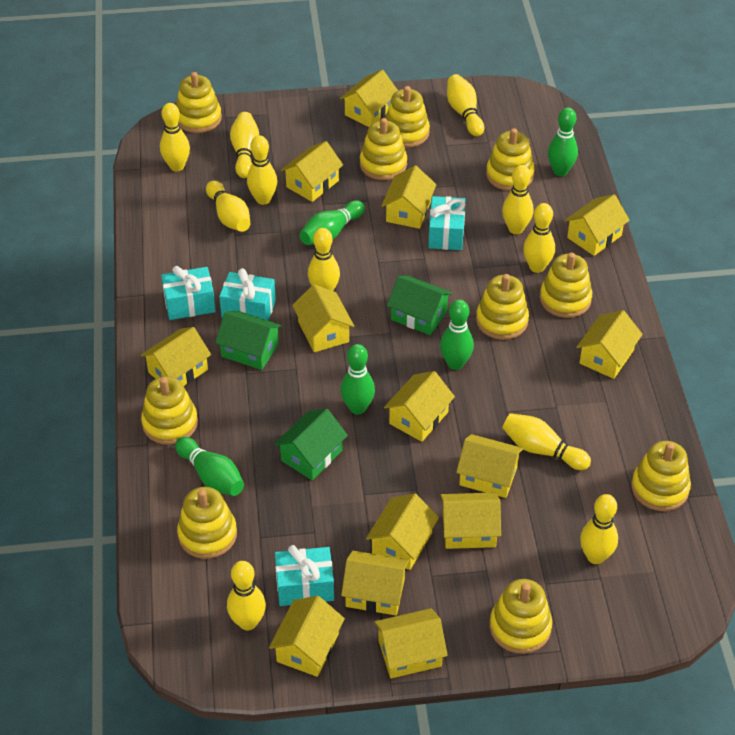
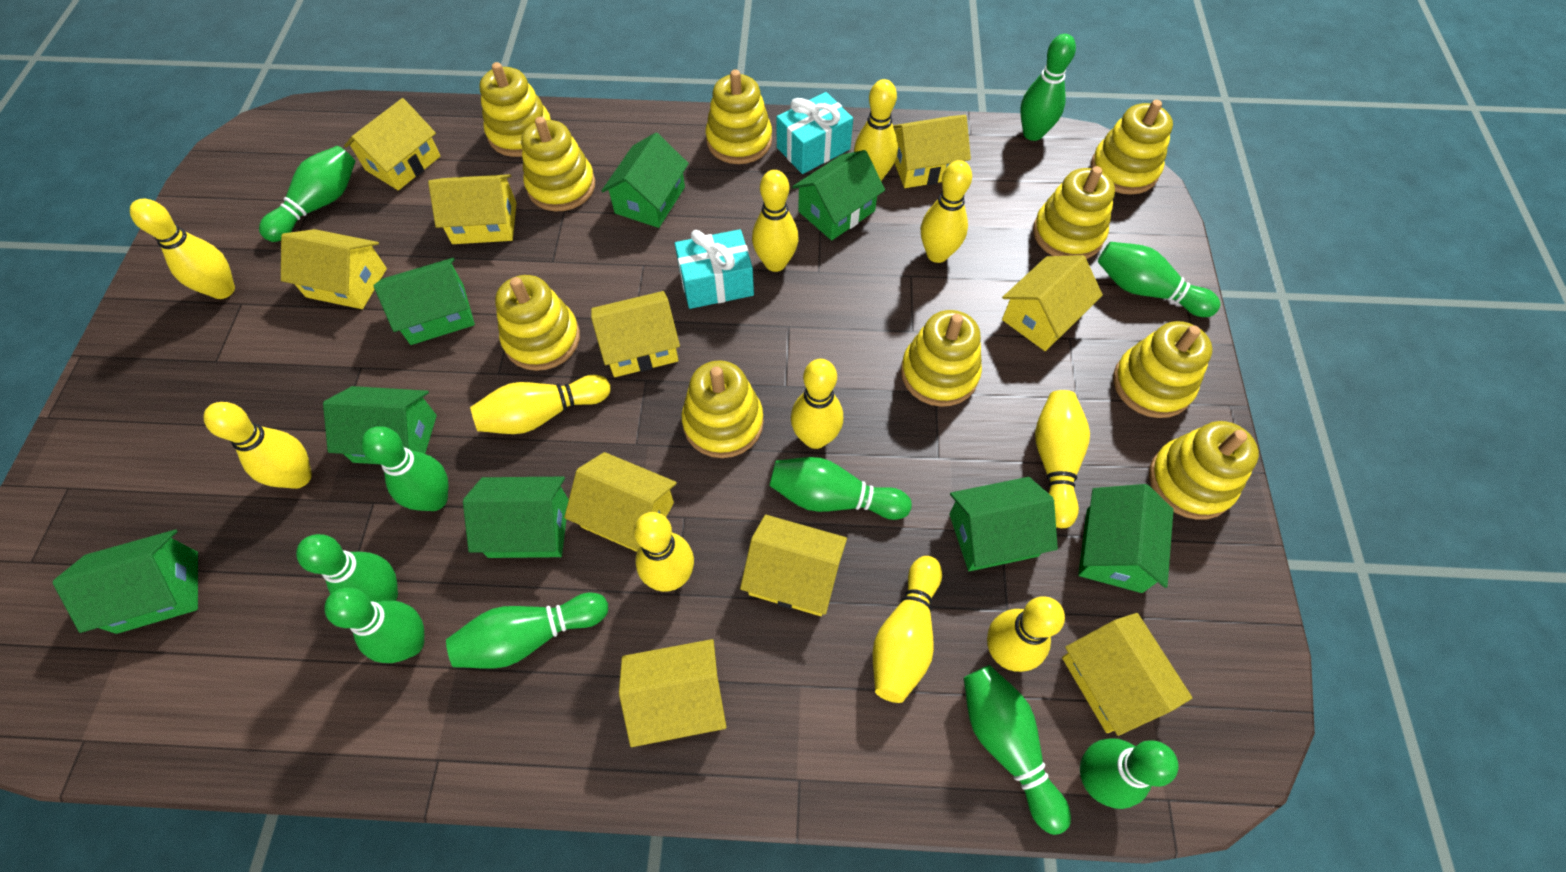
green bowling pin: 5 -> 10
green house: 3 -> 8
turquoise gift: 4 -> 2
yellow house: 14 -> 10

